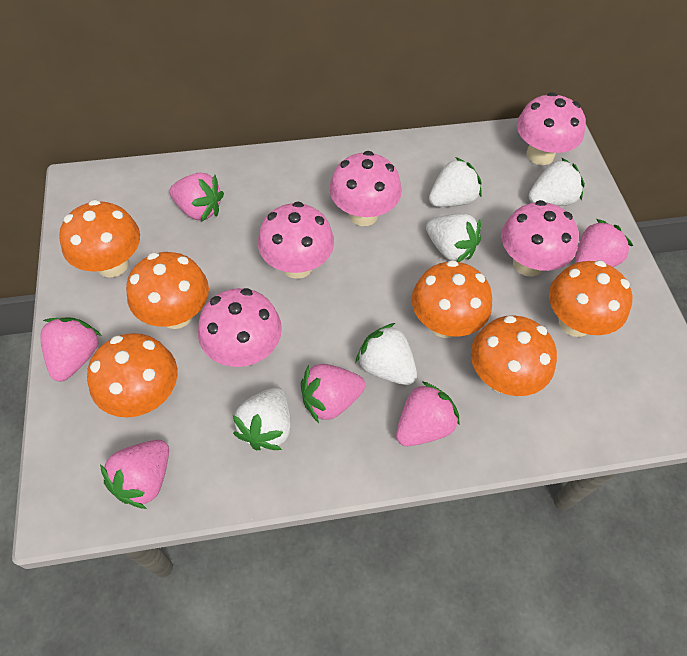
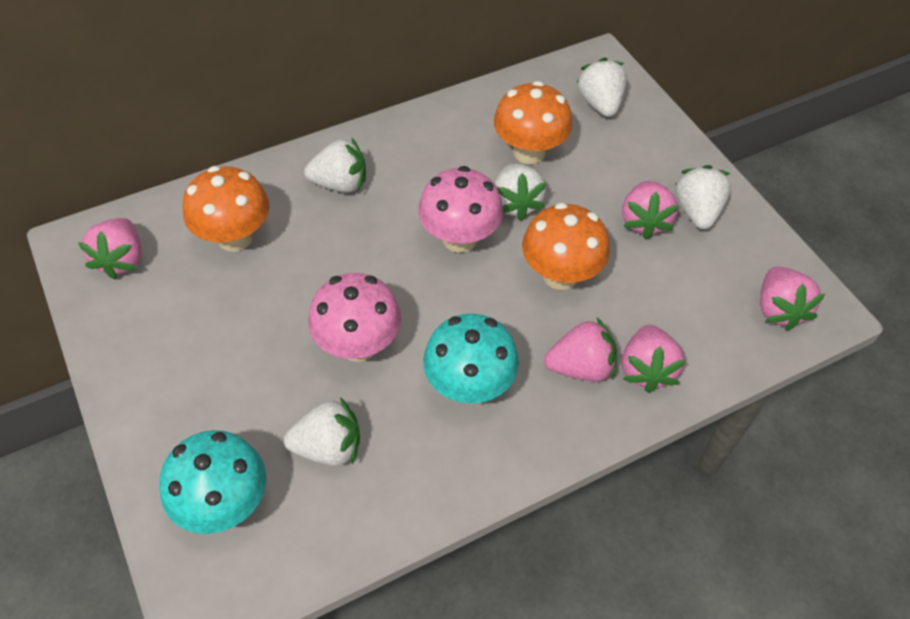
orange mushroom: 6 -> 3
pink mushroom: 5 -> 2
pink strawberry: 6 -> 5
turquoise mushroom: 0 -> 2

